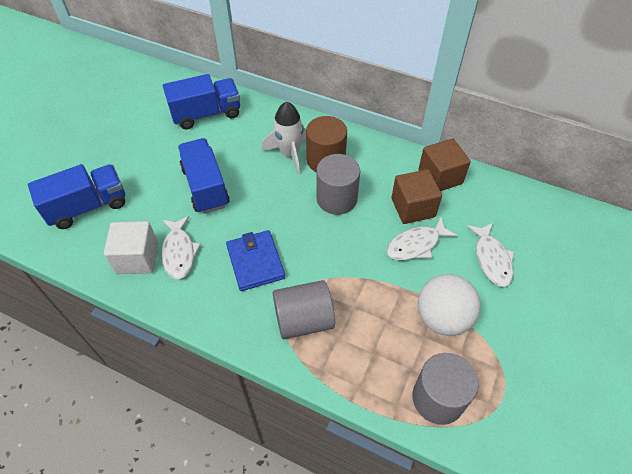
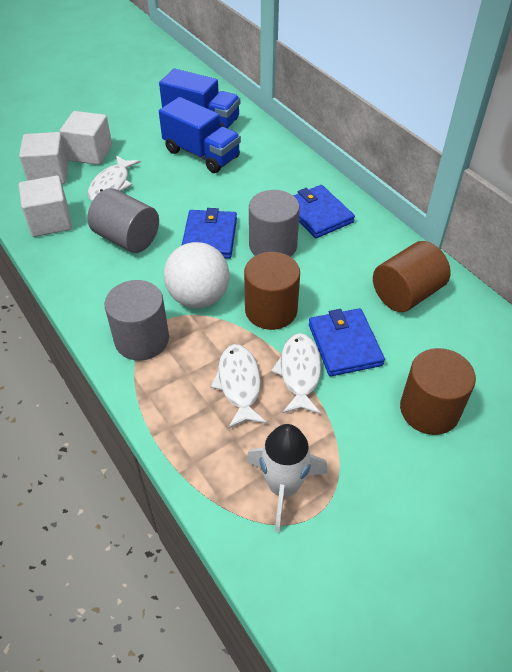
blue truck: 3 -> 2
blue wallet: 1 -> 3
brown cube: 2 -> 0
brown cylinder: 1 -> 3
white cube: 1 -> 3

